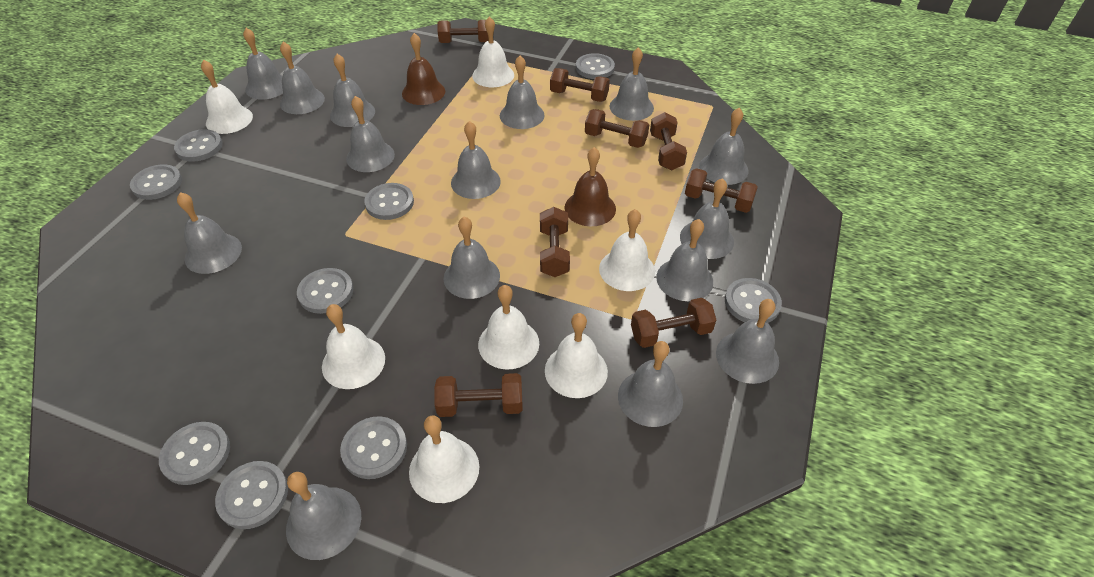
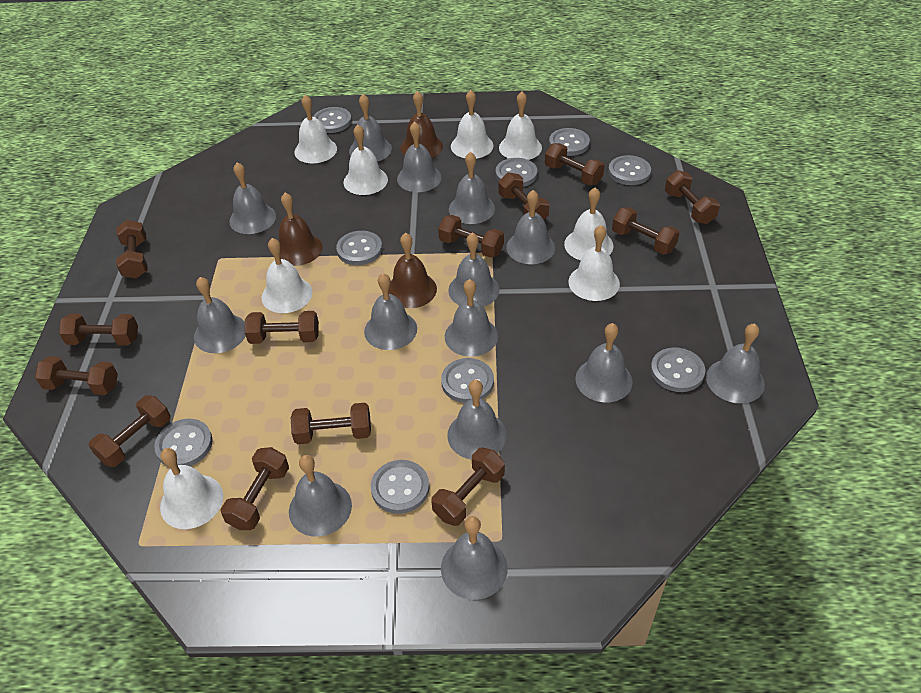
brown bell: 2 -> 3
brown dumbbell: 8 -> 13
grey bell: 15 -> 14
white bell: 7 -> 8

